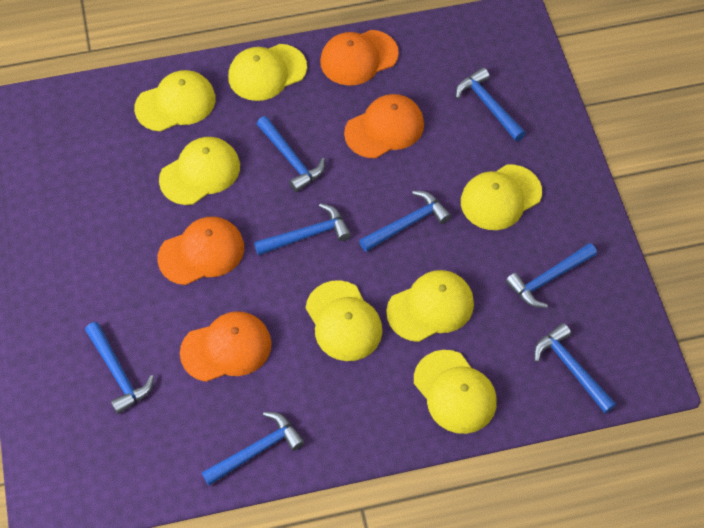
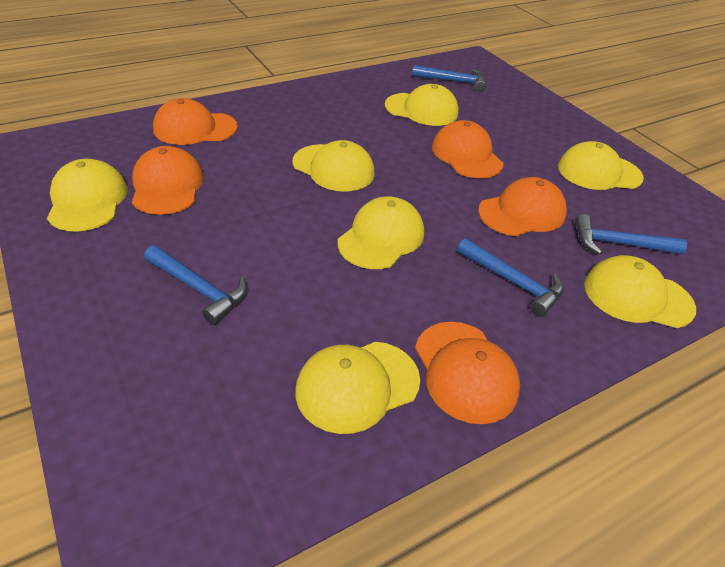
blue hammer: 8 -> 4
orange cap: 4 -> 5

